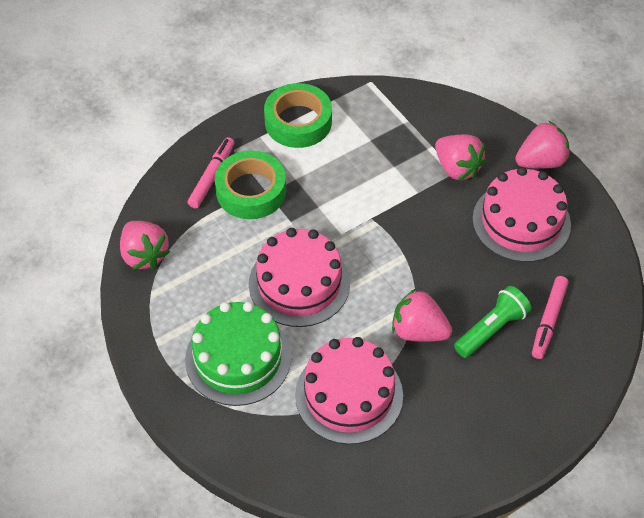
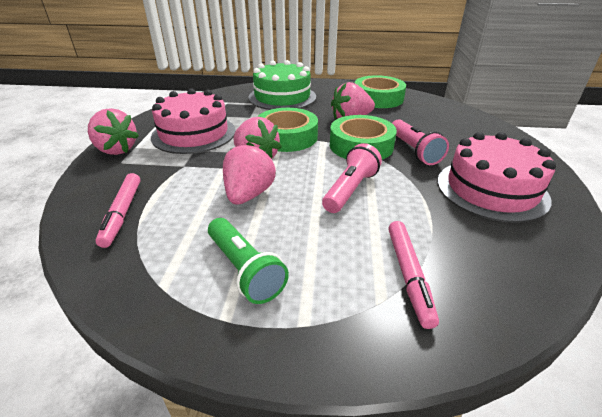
green tape: 2 -> 3
pink cake: 3 -> 2
pink flashlight: 0 -> 2

